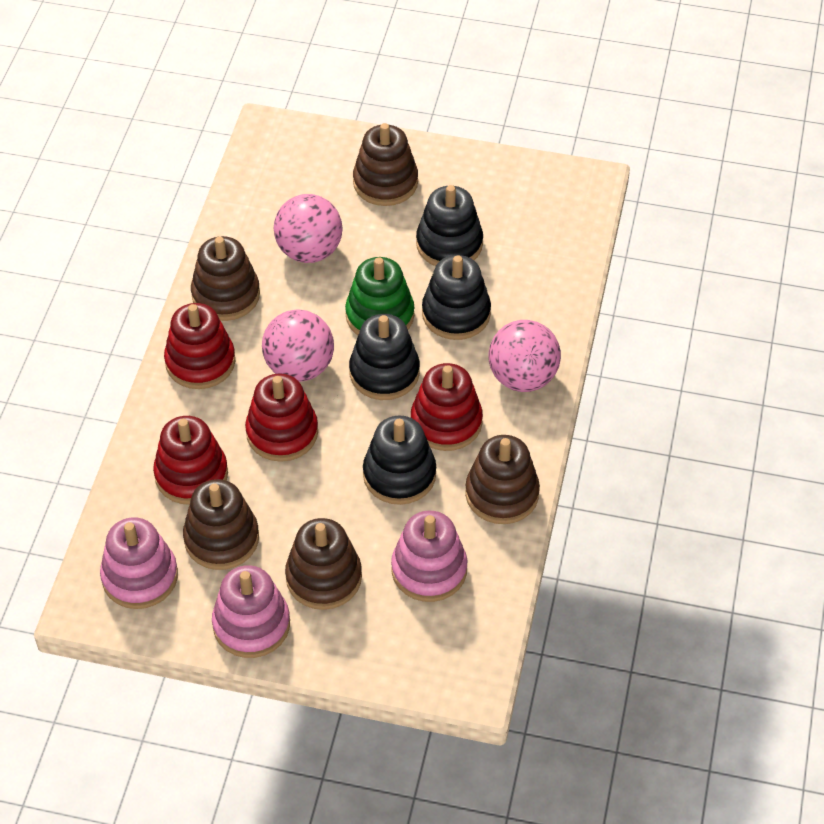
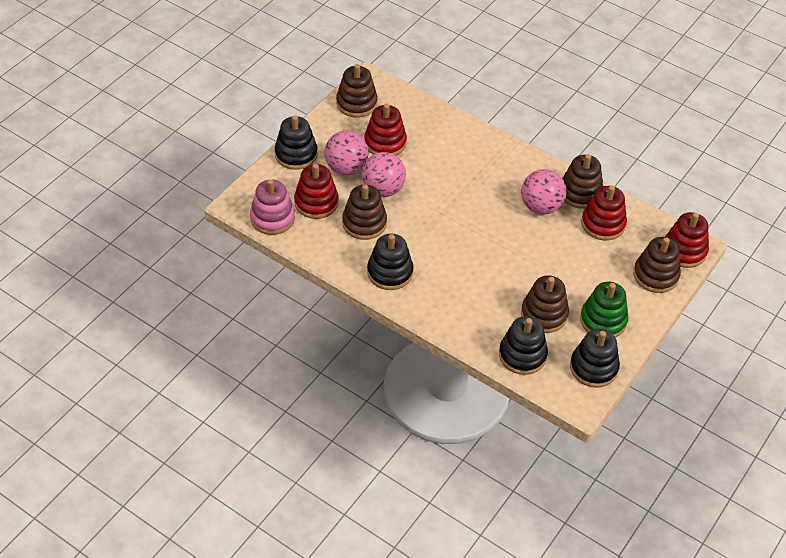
pink stacking toy: 3 -> 1

